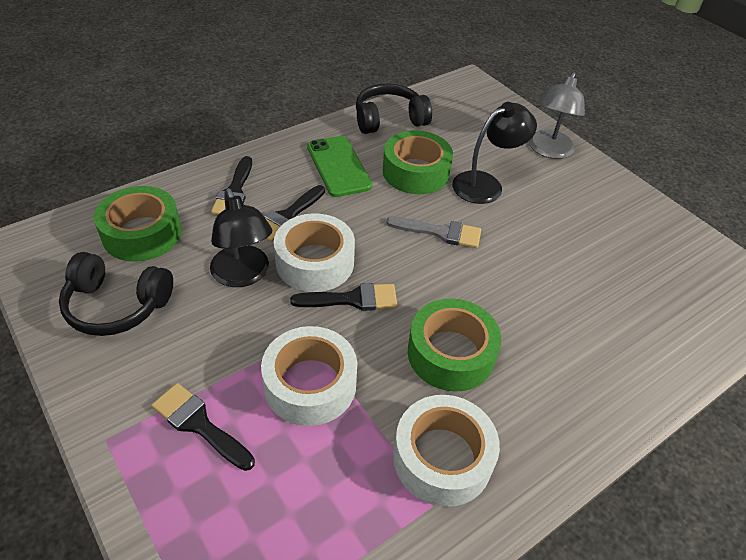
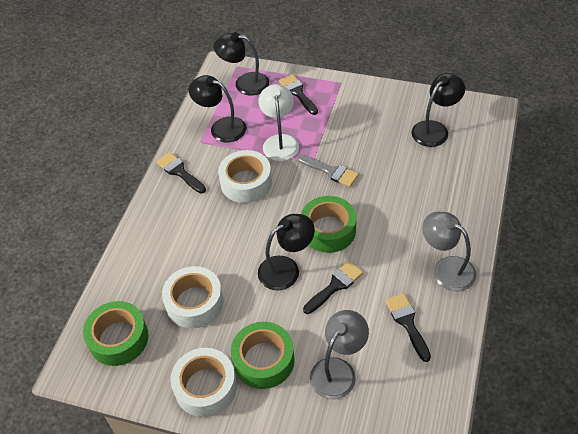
black headphones: 2 -> 0
black lamp: 2 -> 4
green phone: 1 -> 0
grey lamp: 1 -> 2
white lamp: 0 -> 1

